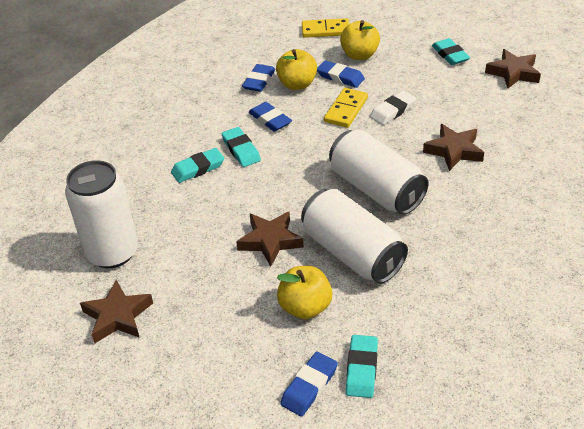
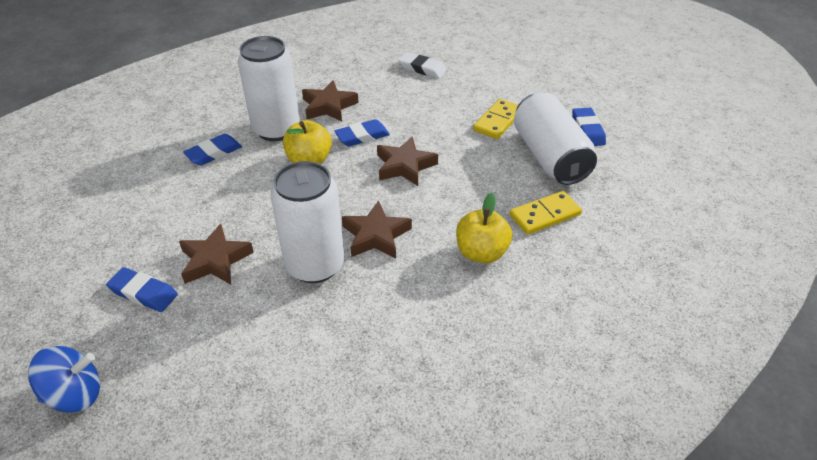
blue spinning top: 0 -> 1
turquoise eraser: 4 -> 0
yellow apple: 3 -> 2

